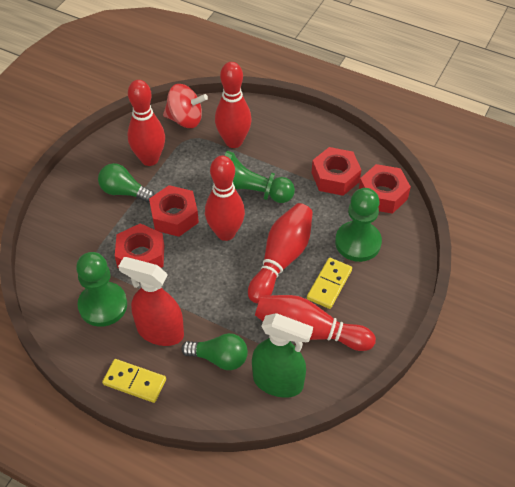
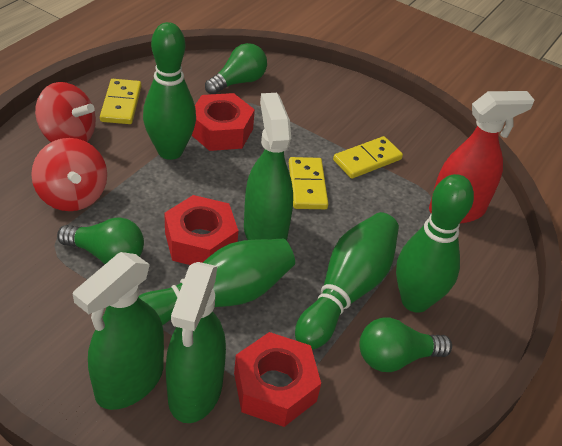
green bowling pin: 0 -> 4
green light bulb: 2 -> 3
green pawn: 3 -> 0
green spray bottle: 1 -> 3
red bowling pin: 5 -> 0
red nut: 4 -> 3
red spinning top: 1 -> 2
yellow domino: 2 -> 3

